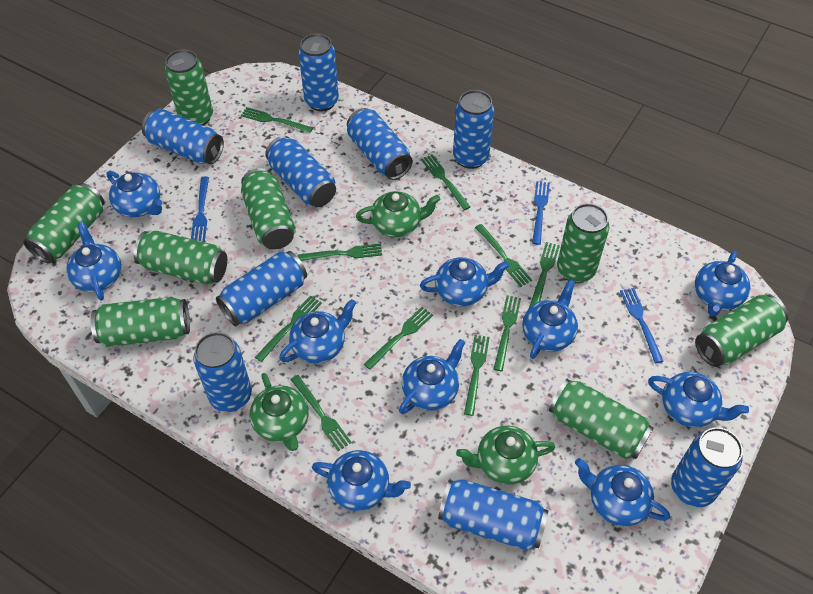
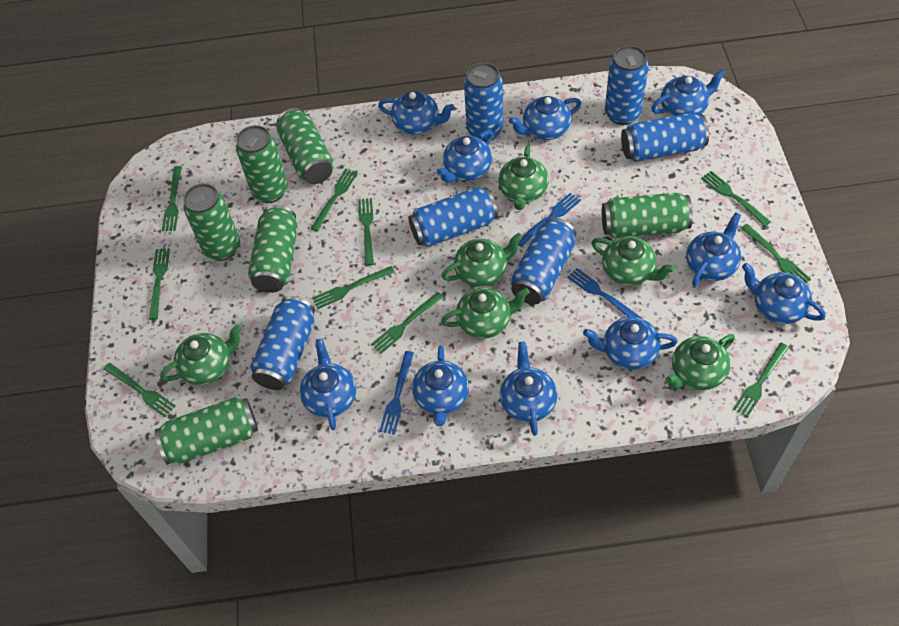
blue can: 9 -> 6
green can: 8 -> 6
green teapot: 3 -> 6

